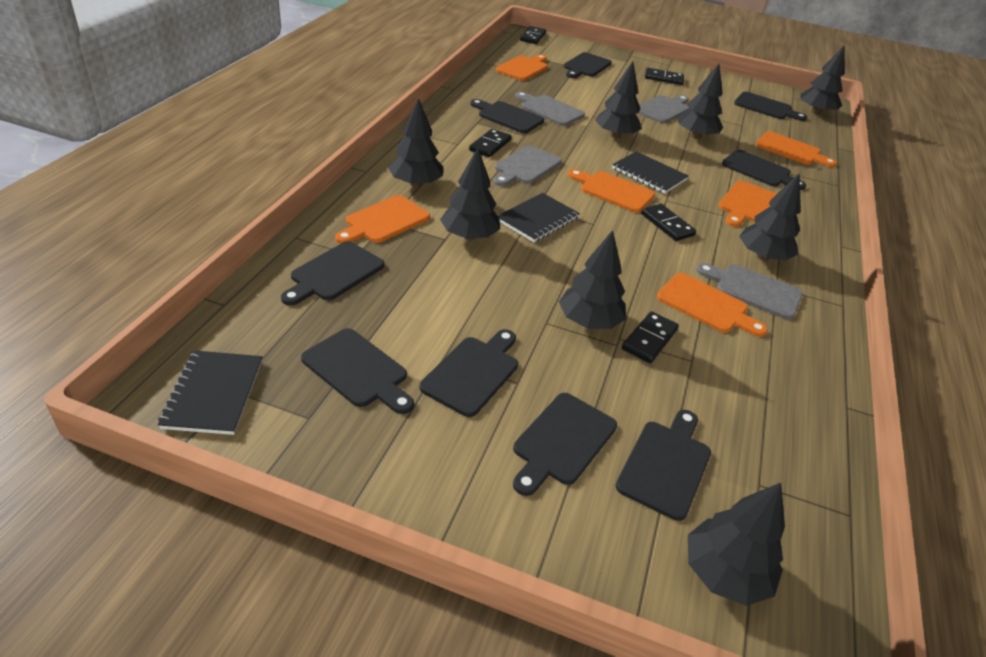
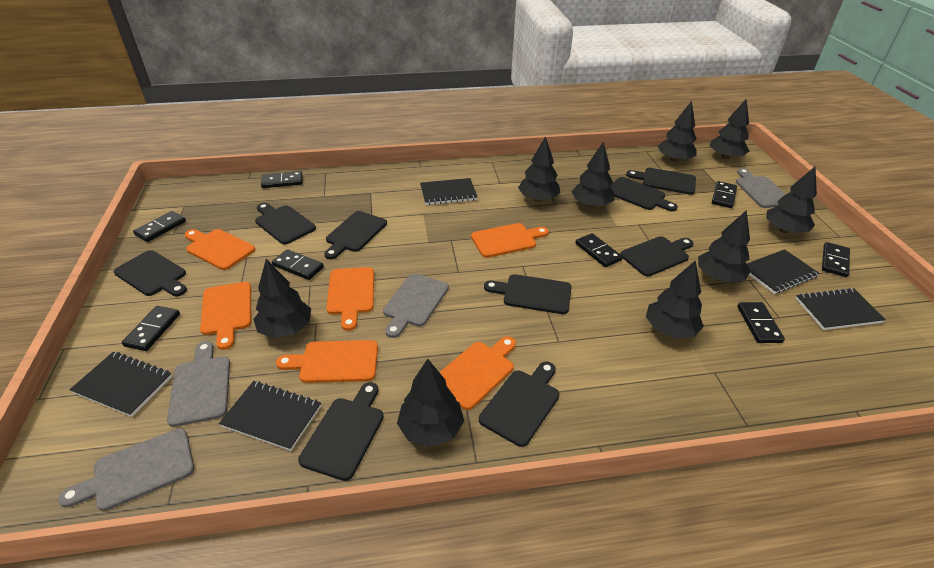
black domino: 5 -> 8
black notebook: 3 -> 5
black tree: 8 -> 9

